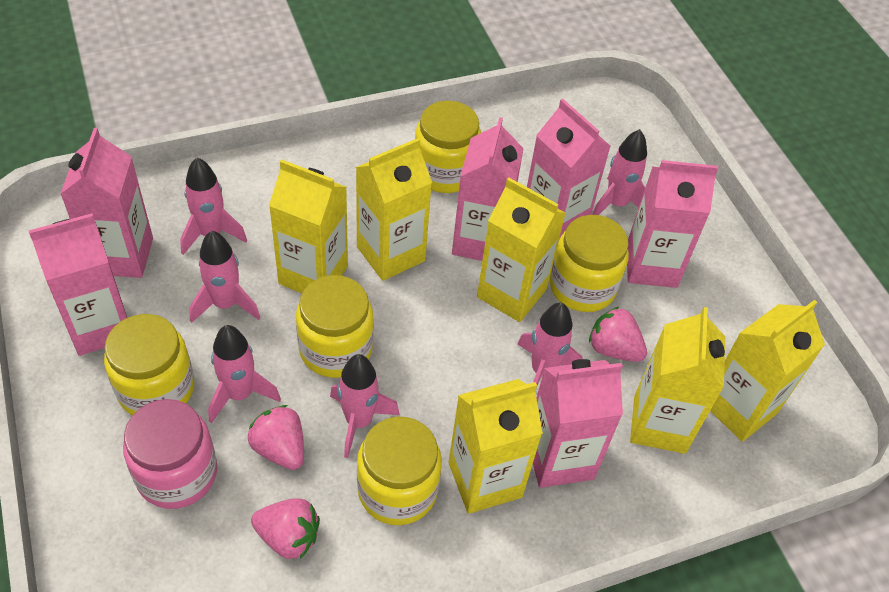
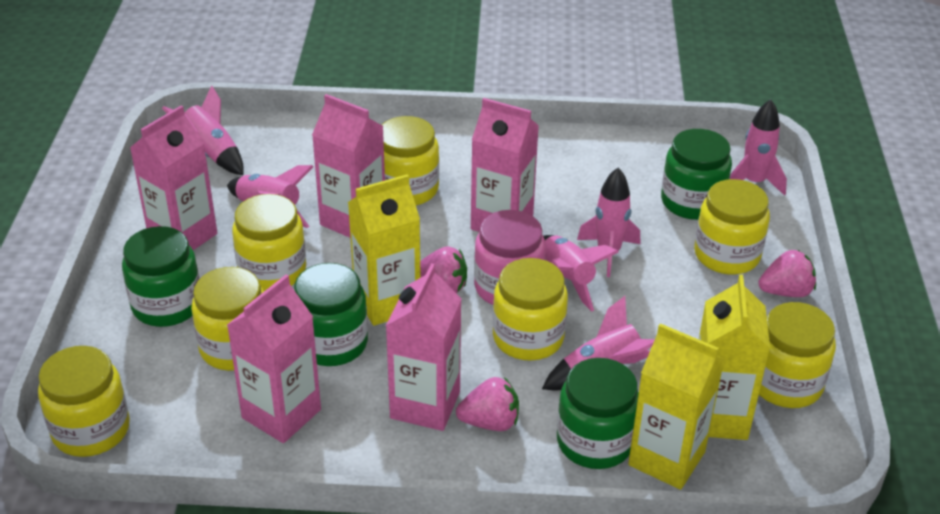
green jar: 0 -> 4
pink carton: 6 -> 5
yellow carton: 6 -> 3
yellow jar: 5 -> 7

